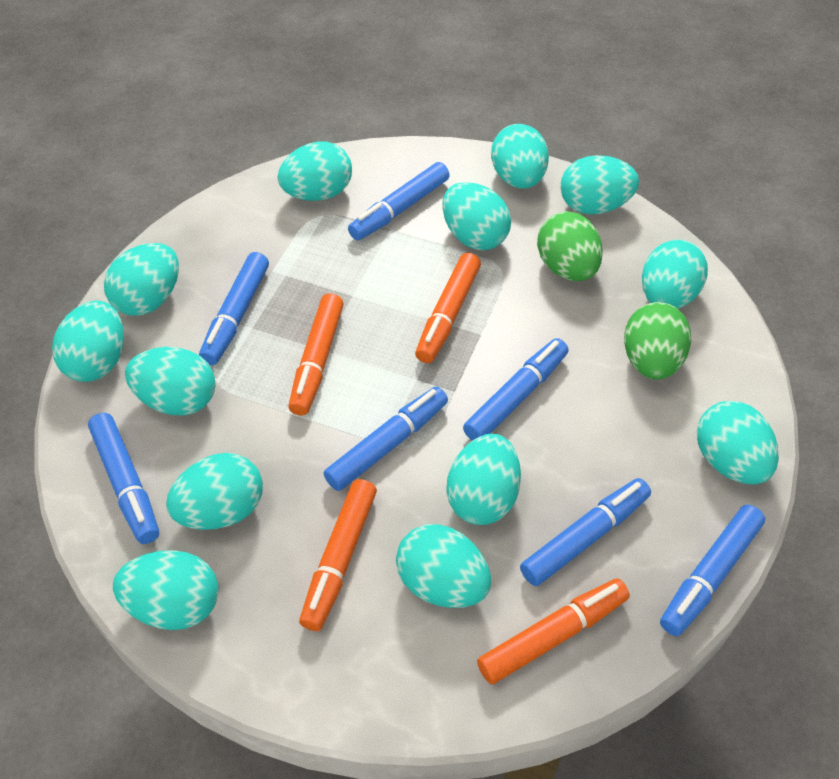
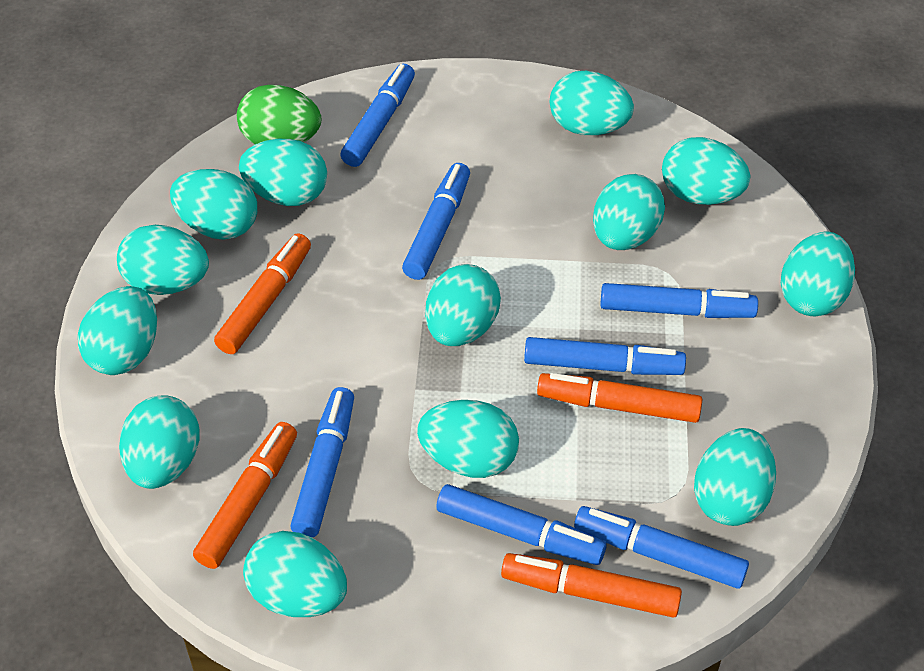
green egg: 2 -> 1

